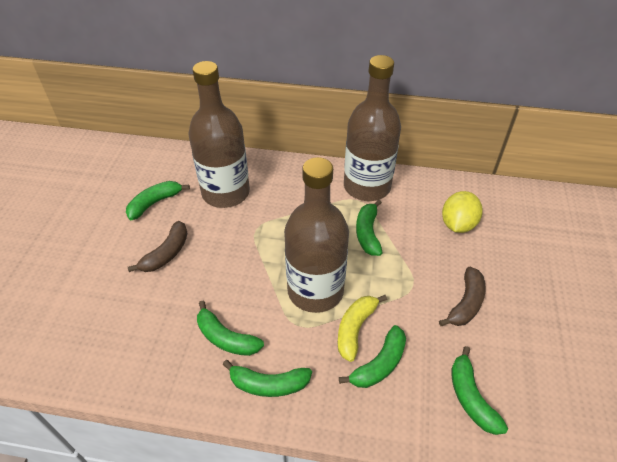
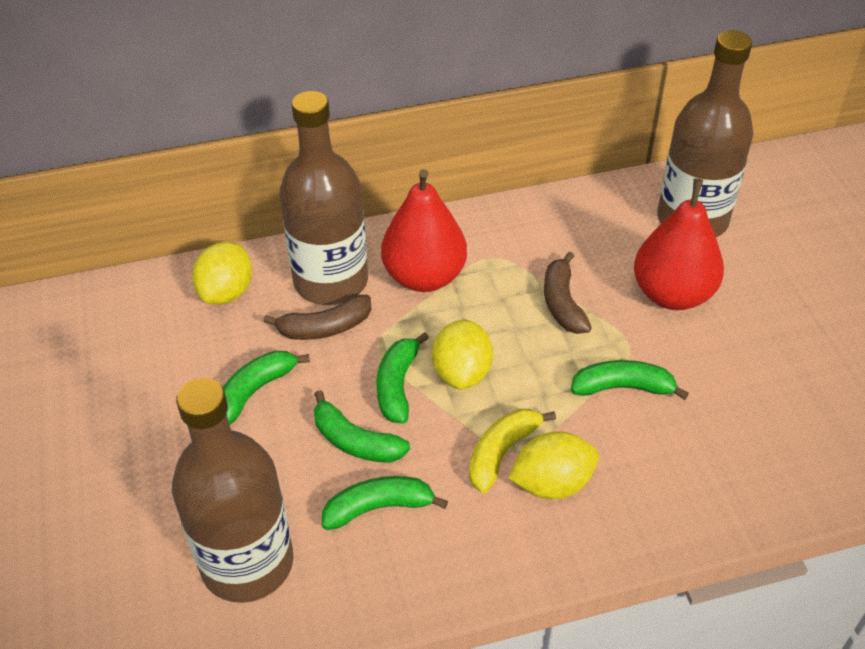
green banana: 6 -> 5
red pear: 0 -> 2
yellow lemon: 1 -> 3

